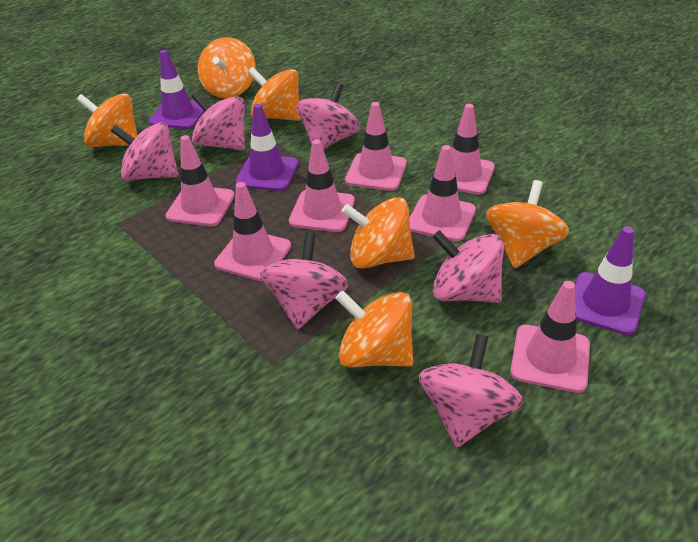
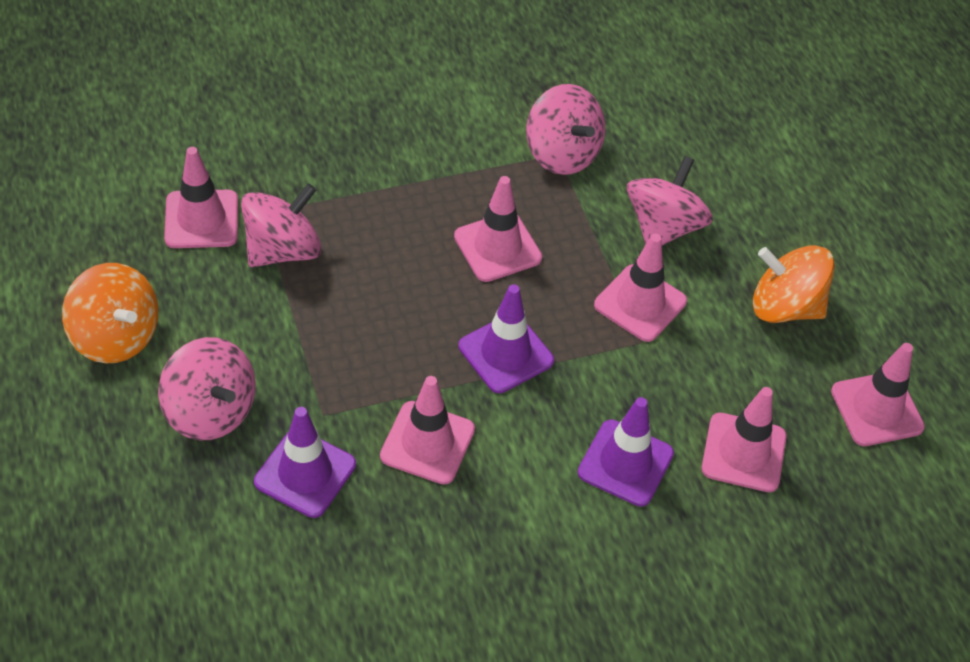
orange spinning top: 6 -> 2
pink spinning top: 6 -> 4
pink traffic cone: 7 -> 6

